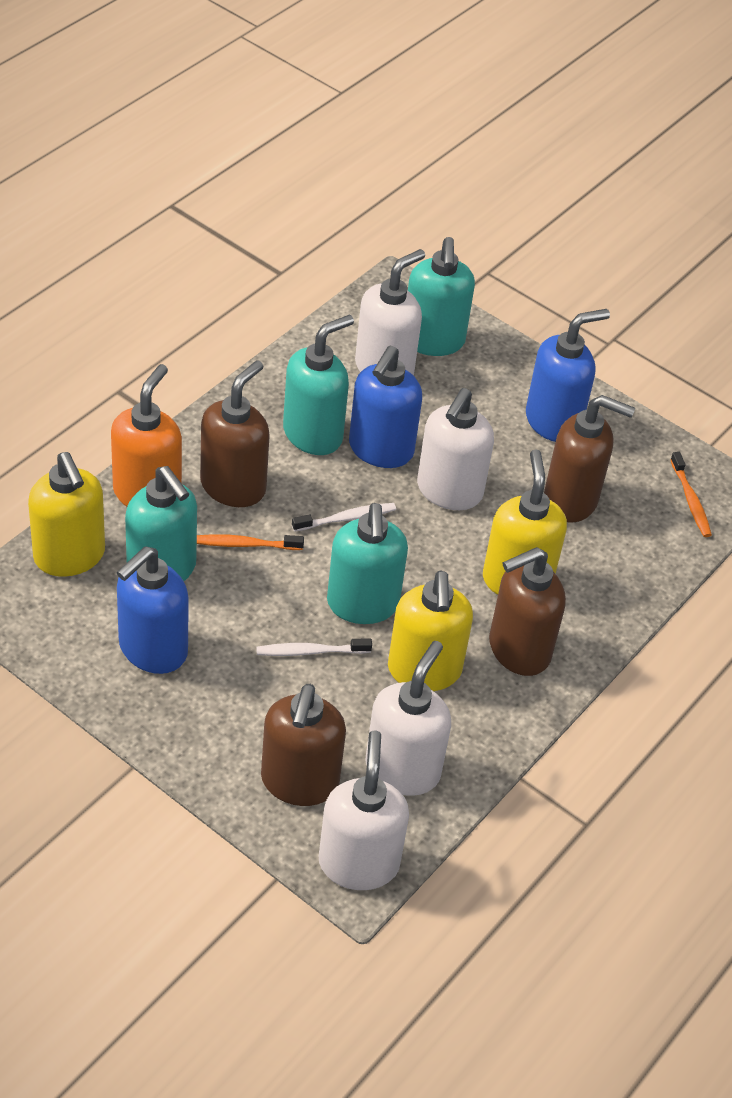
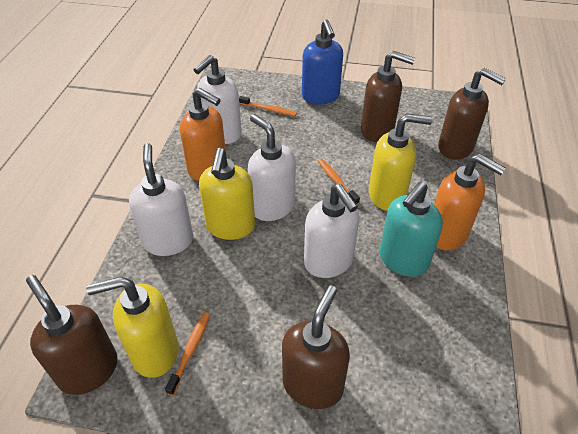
blue soap dispenser: 3 -> 1
orange soap dispenser: 1 -> 2
orange toothbrush: 2 -> 3
turquoise soap dispenser: 4 -> 1
white toothbrush: 2 -> 0

